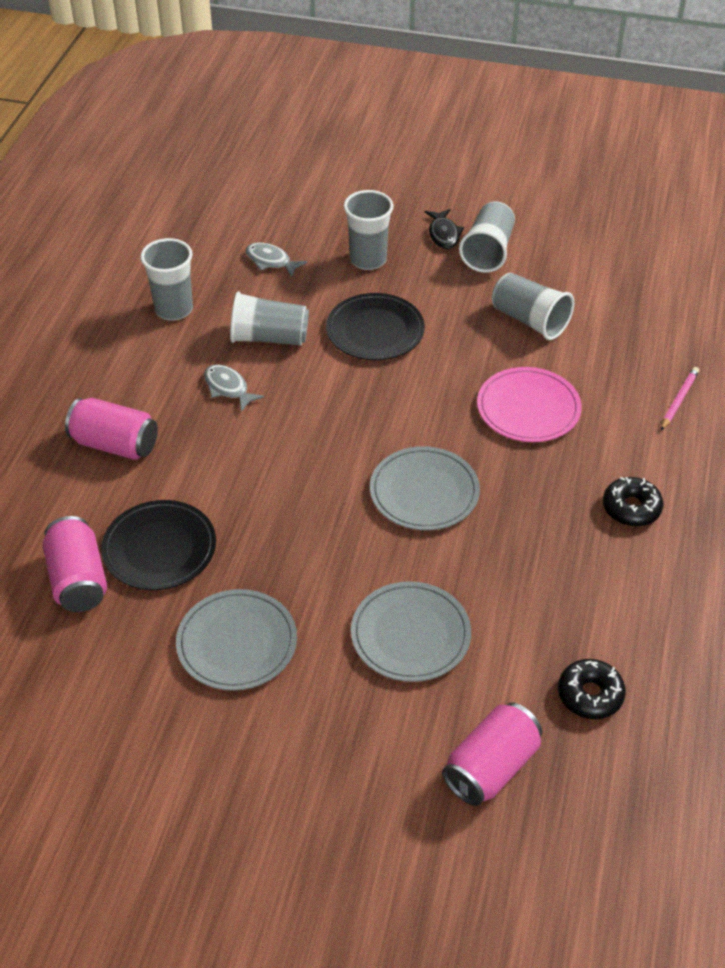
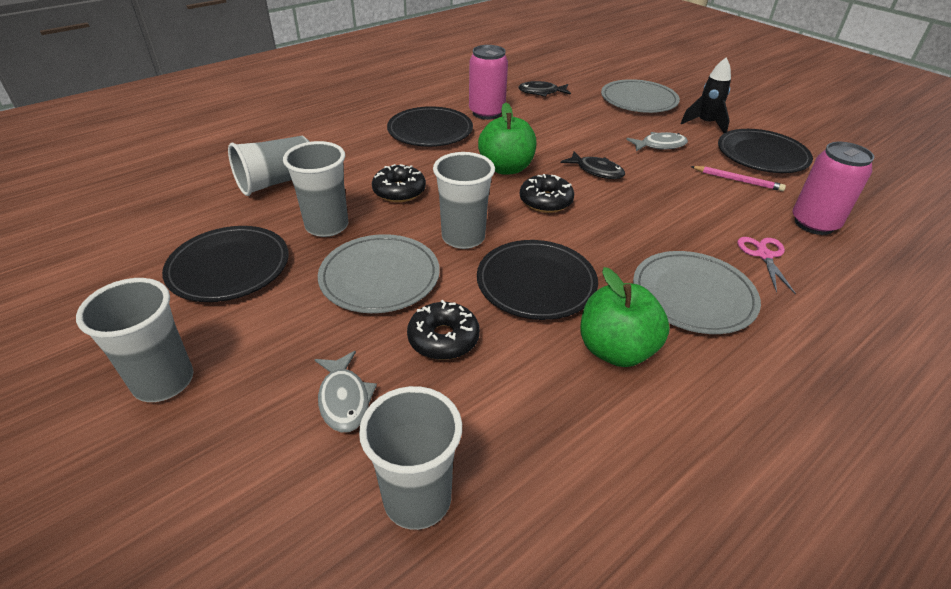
black donut: 2 -> 3
black fish: 1 -> 2
black plate: 2 -> 4
black rocket: 0 -> 1
green apple: 0 -> 2
pink can: 3 -> 2
pink plate: 1 -> 0
pink scissors: 0 -> 1

